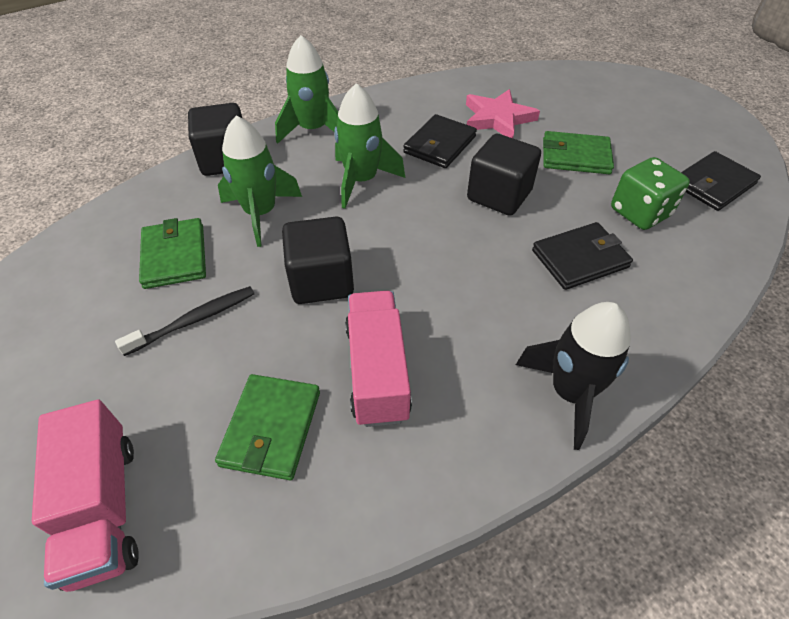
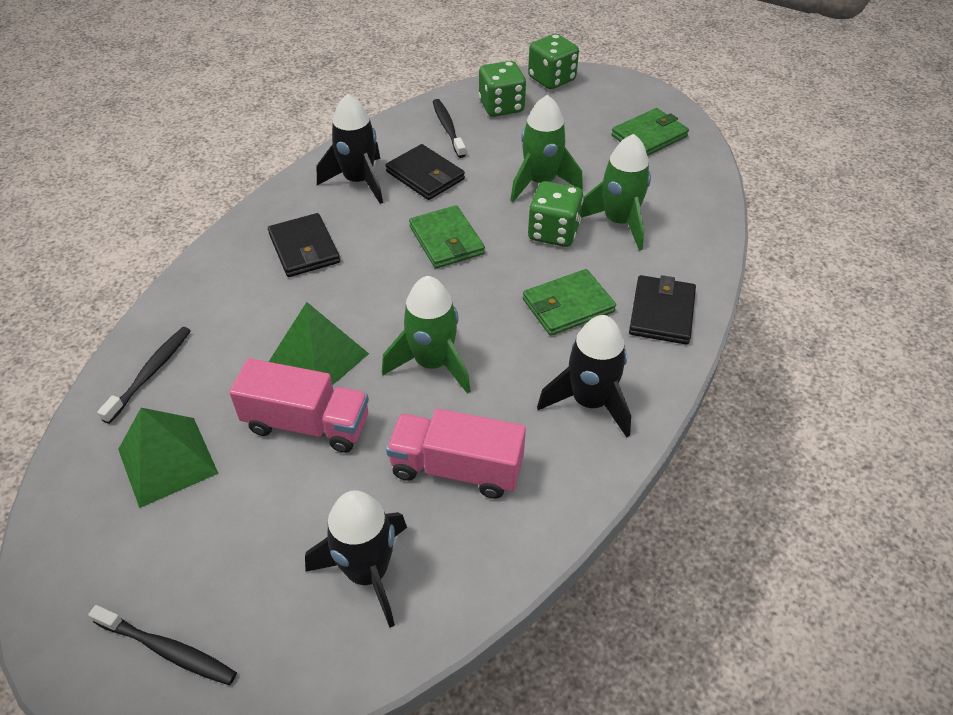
black cube: 3 -> 0
black rocket: 1 -> 3
black toothbrush: 1 -> 3
green dice: 1 -> 3
green pyramid: 0 -> 2
pink star: 1 -> 0

